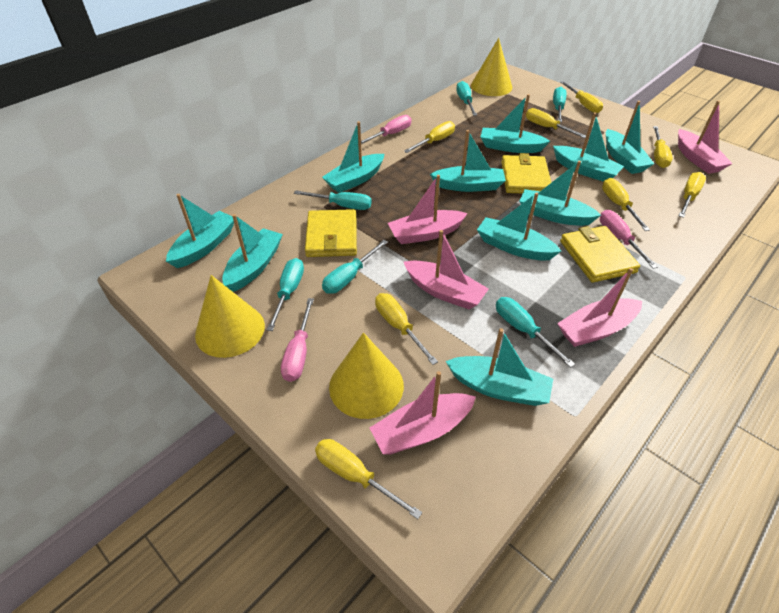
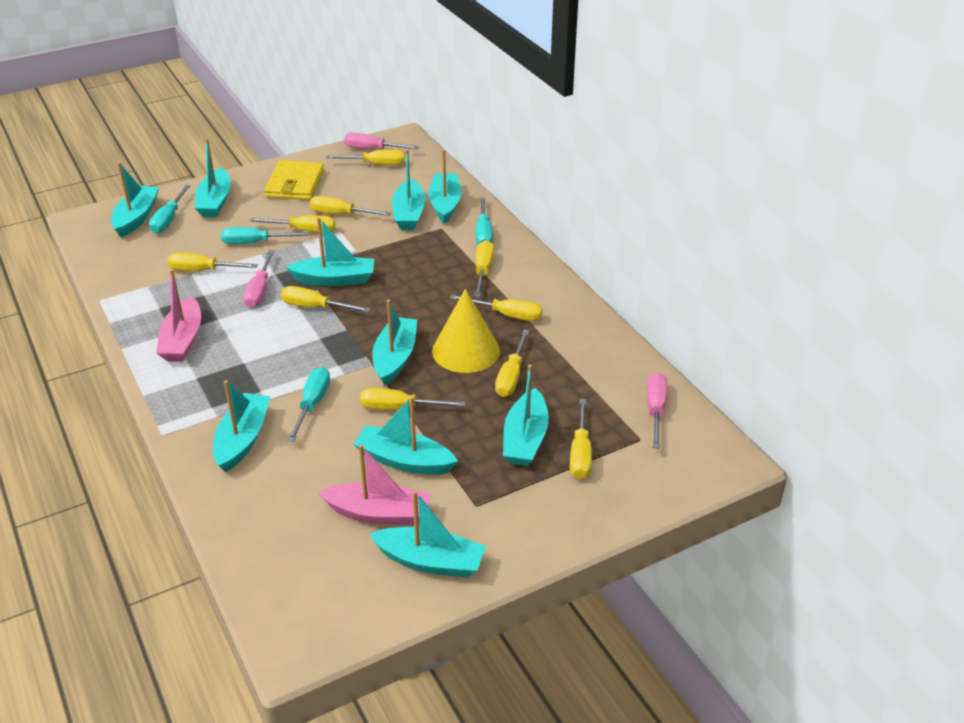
pink boat: 5 -> 2
turquoise screwdriver: 6 -> 4
yellow cone: 3 -> 1
yellow screwdriver: 8 -> 10
yellow wallet: 3 -> 1

